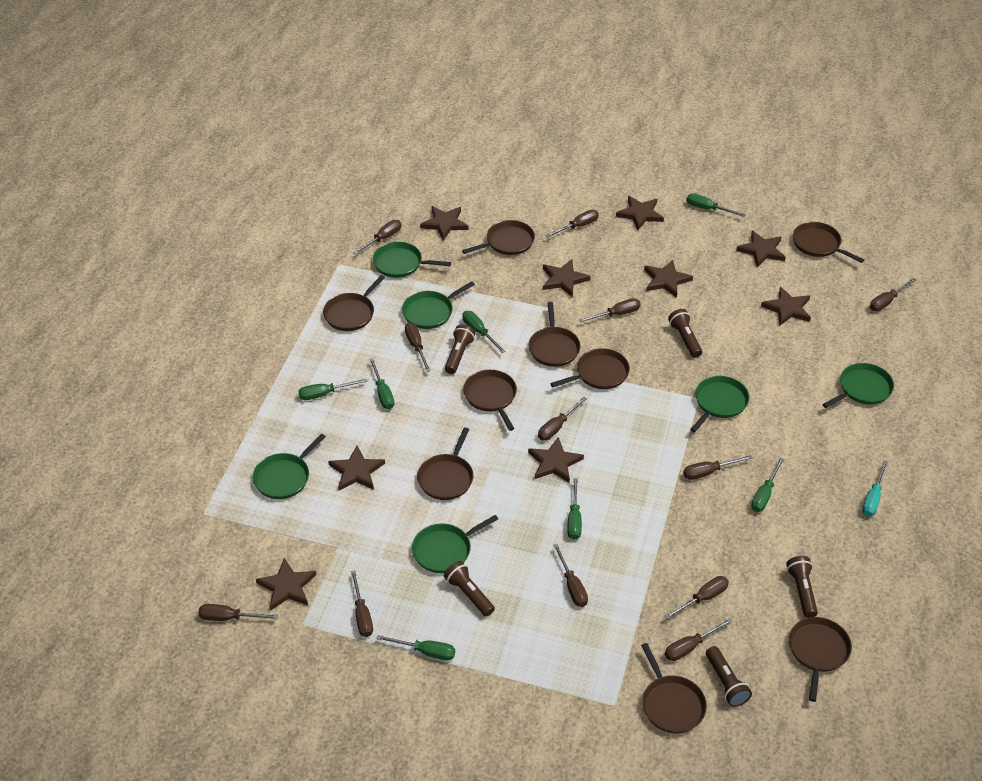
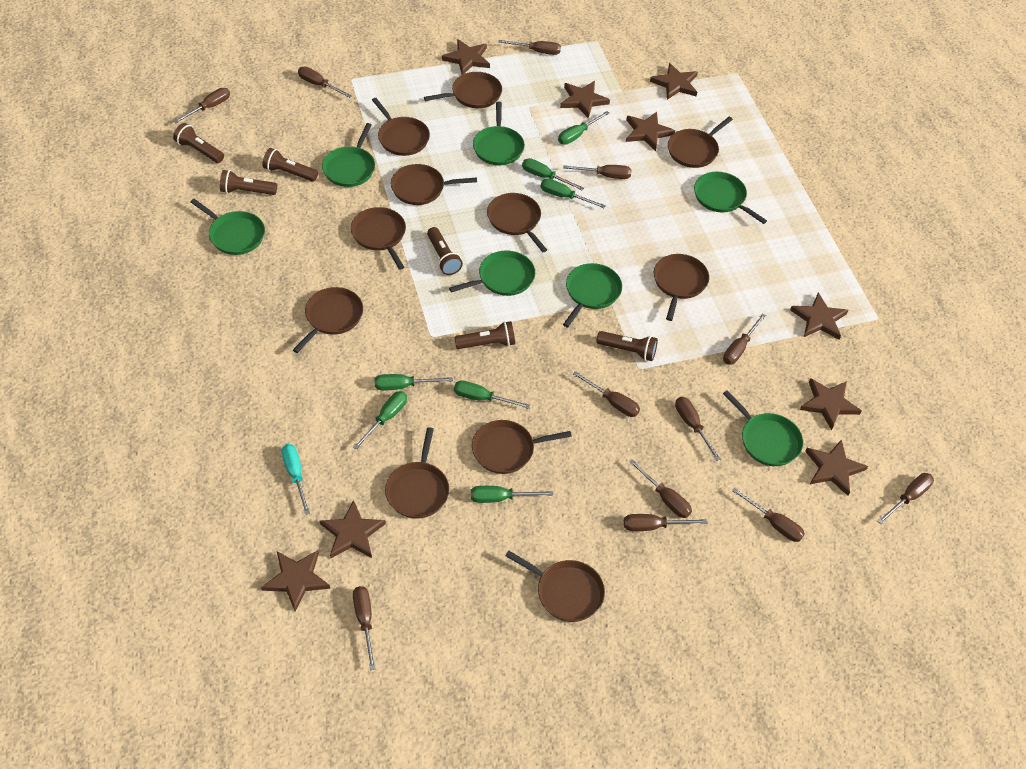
brown flashlight: 5 -> 6
brown pan: 9 -> 11
green pan: 6 -> 7

